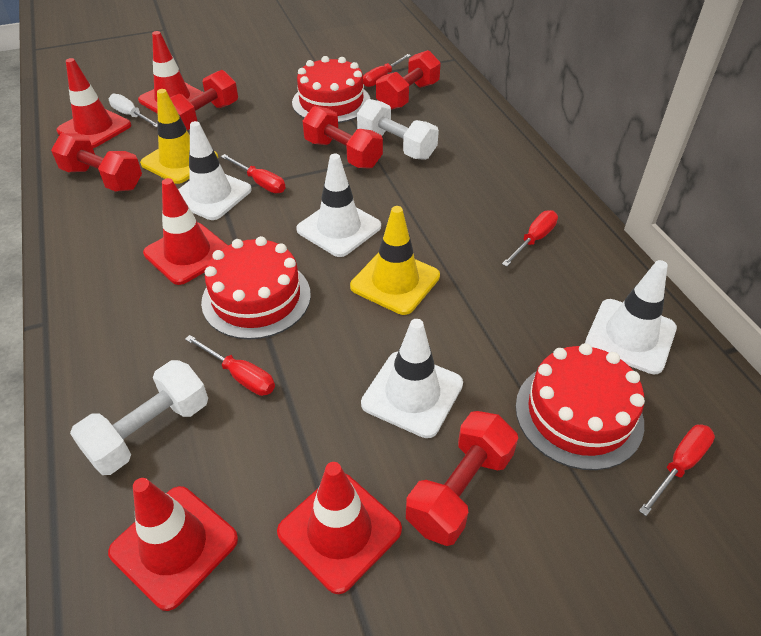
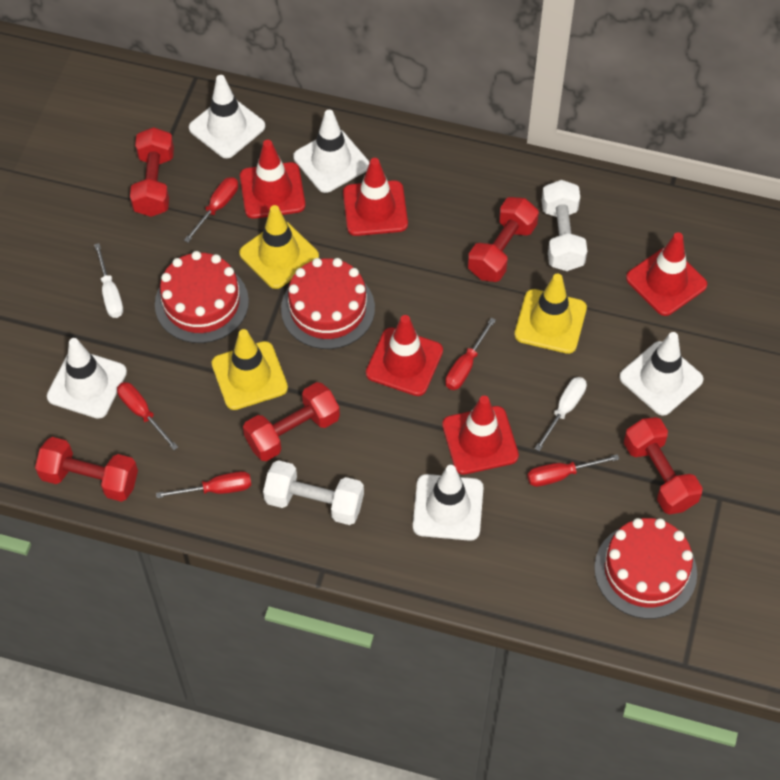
white screwdriver: 1 -> 2
white traffic cone: 4 -> 5
yellow traffic cone: 2 -> 3

